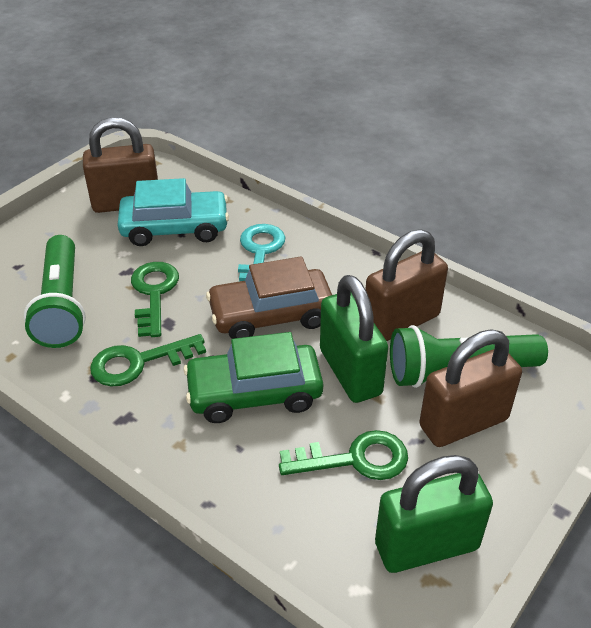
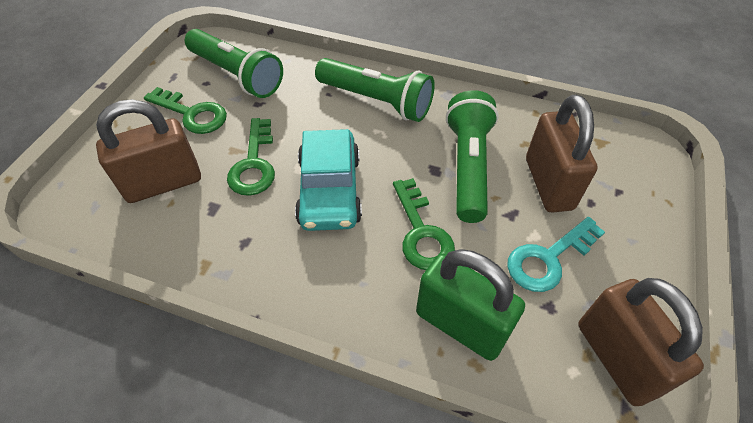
brown car: 1 -> 0
green car: 1 -> 0
green flashlight: 2 -> 3
green padlock: 2 -> 1

